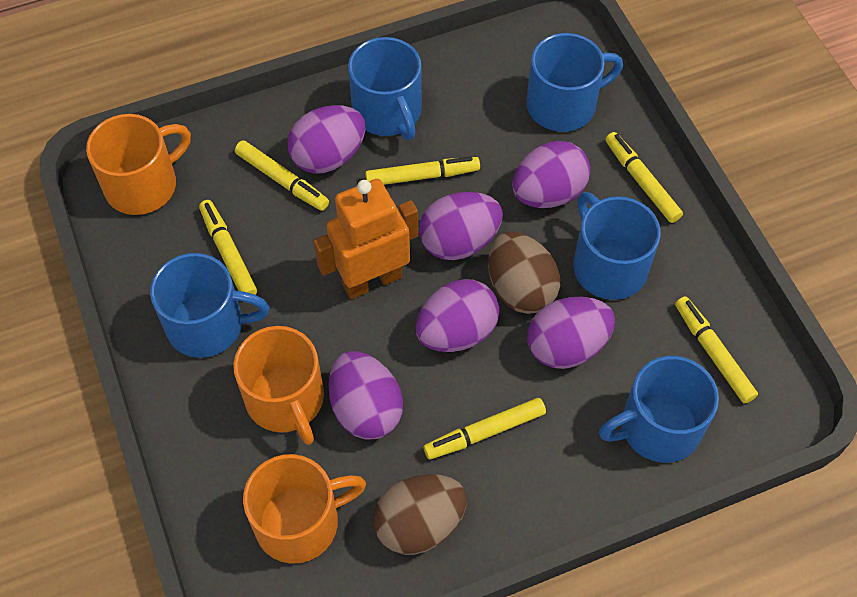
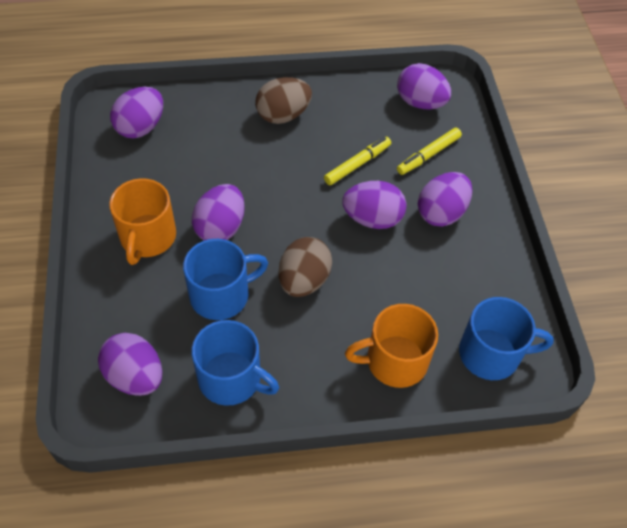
blue mug: 5 -> 3
orange mug: 3 -> 2
orange robot: 1 -> 0
yellow marker: 6 -> 2

